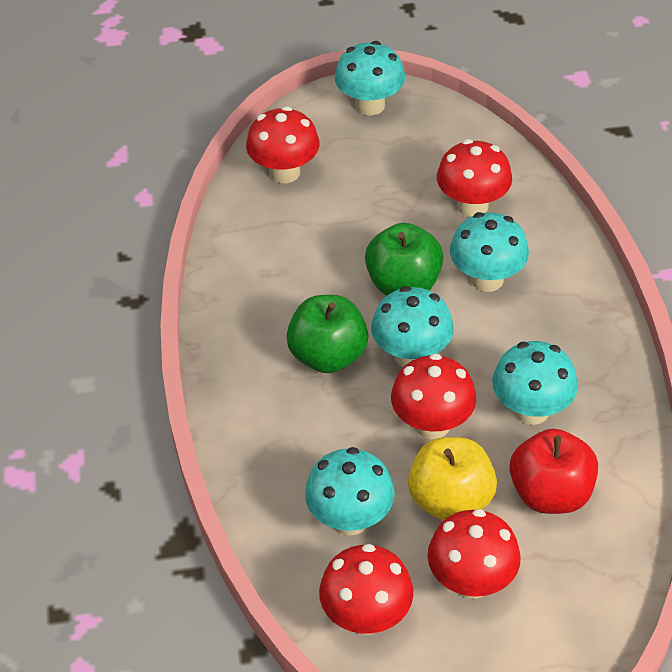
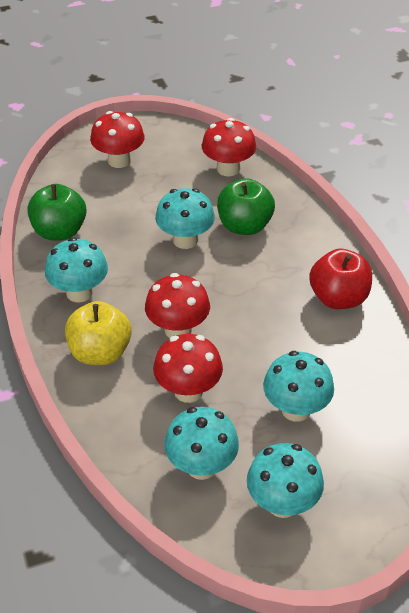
red mushroom: 5 -> 4

